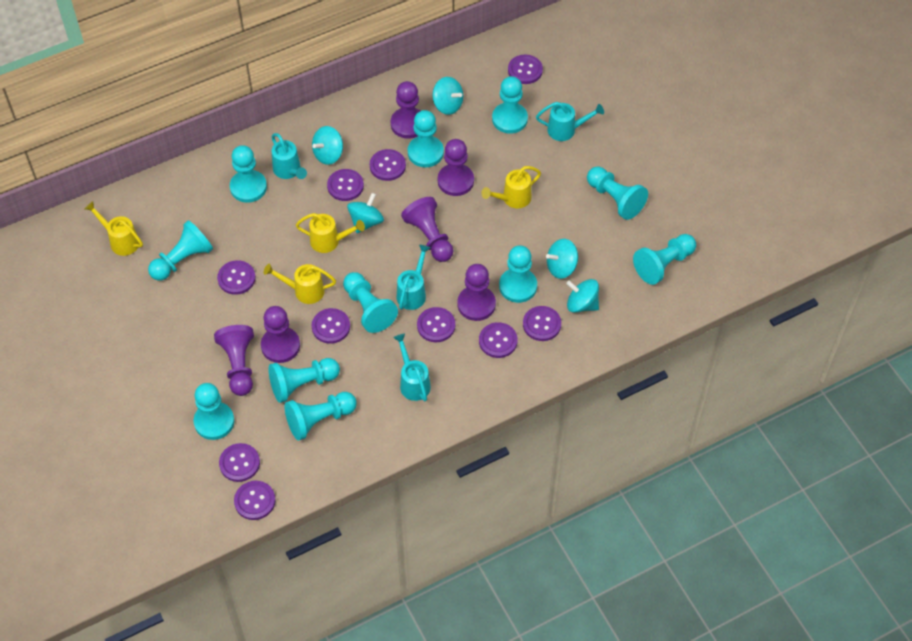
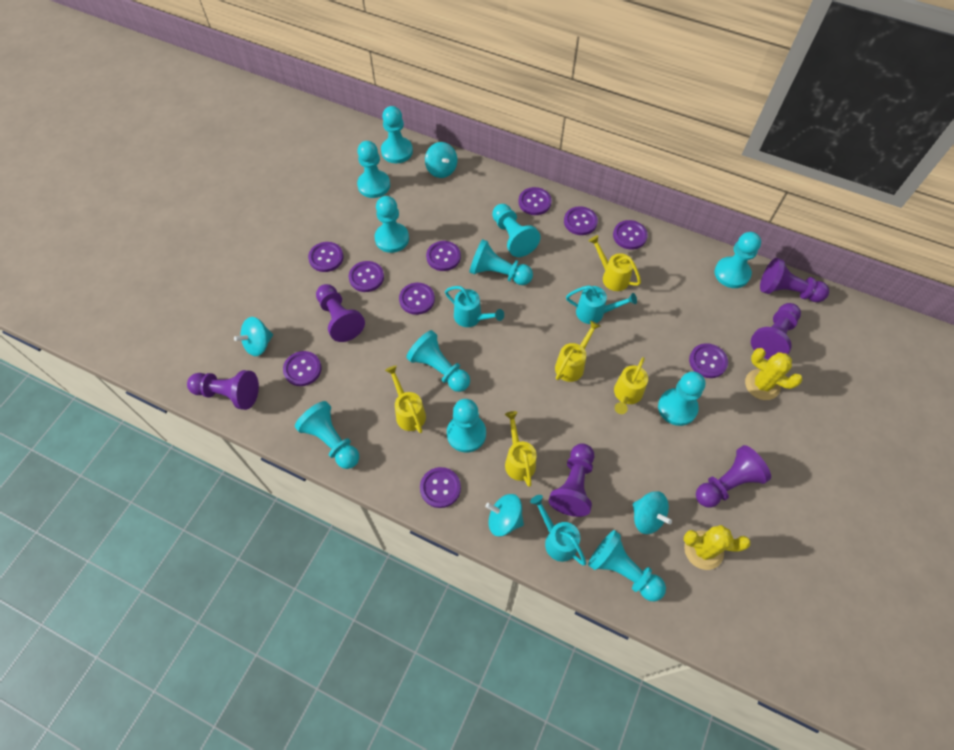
turquoise spinning top: 5 -> 4
turquoise watering can: 4 -> 3
yellow cactus: 0 -> 2
yellow watering can: 4 -> 5

